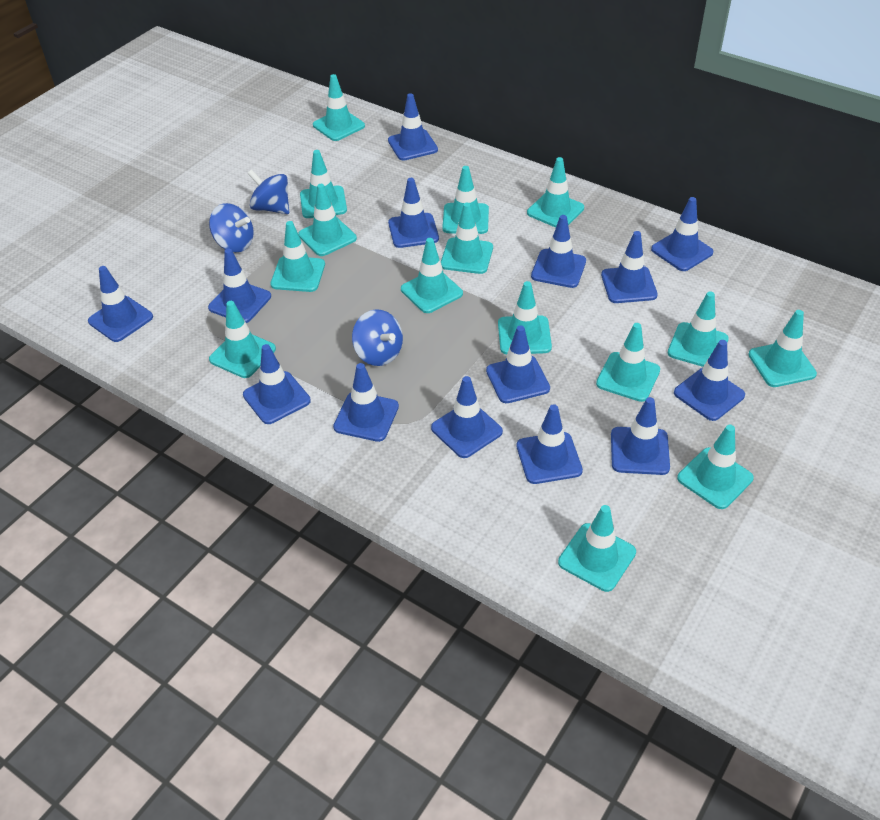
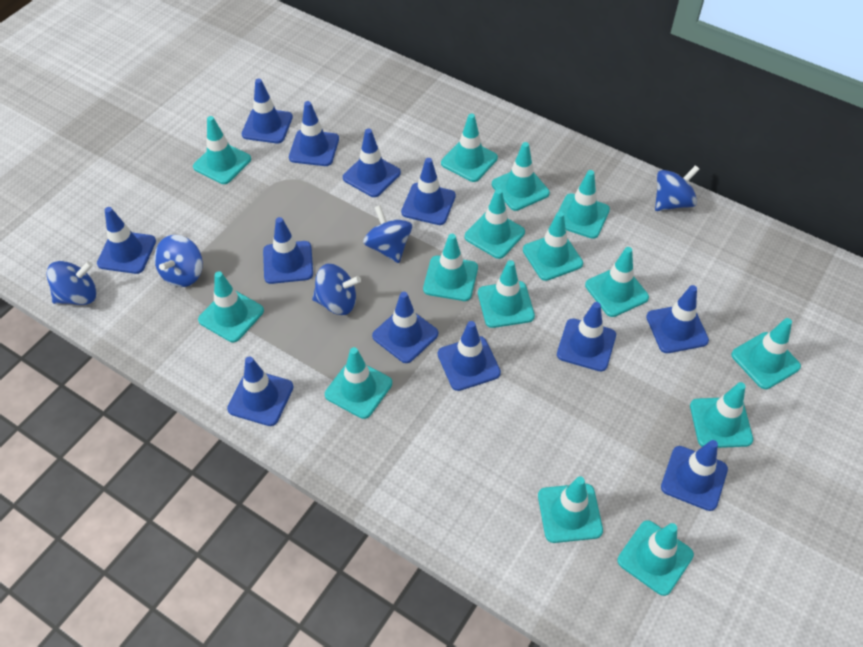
blue spinning top: 3 -> 5
blue traffic cone: 14 -> 12

